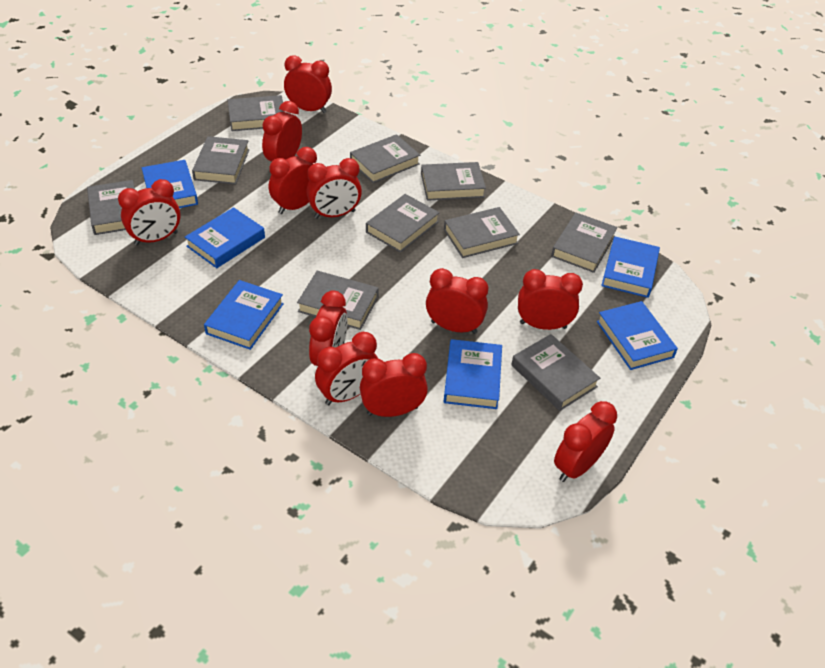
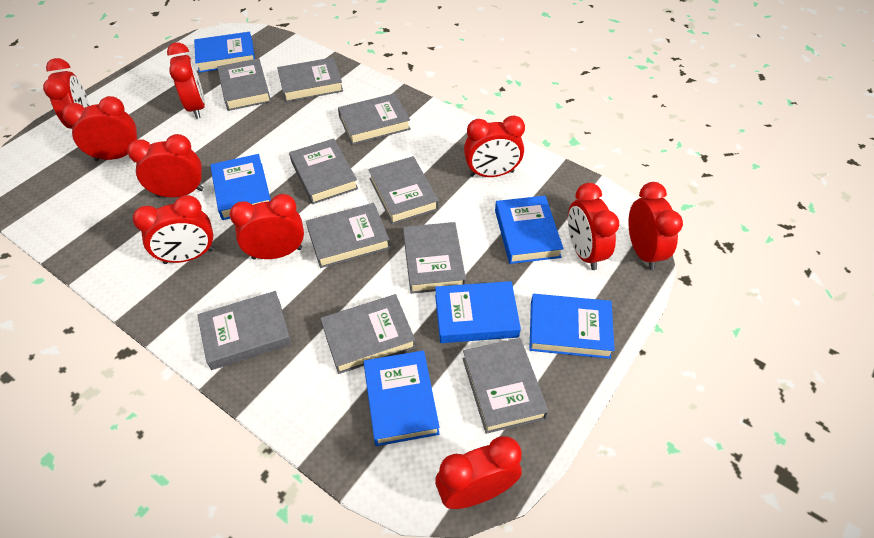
red clock: 11 -> 10

